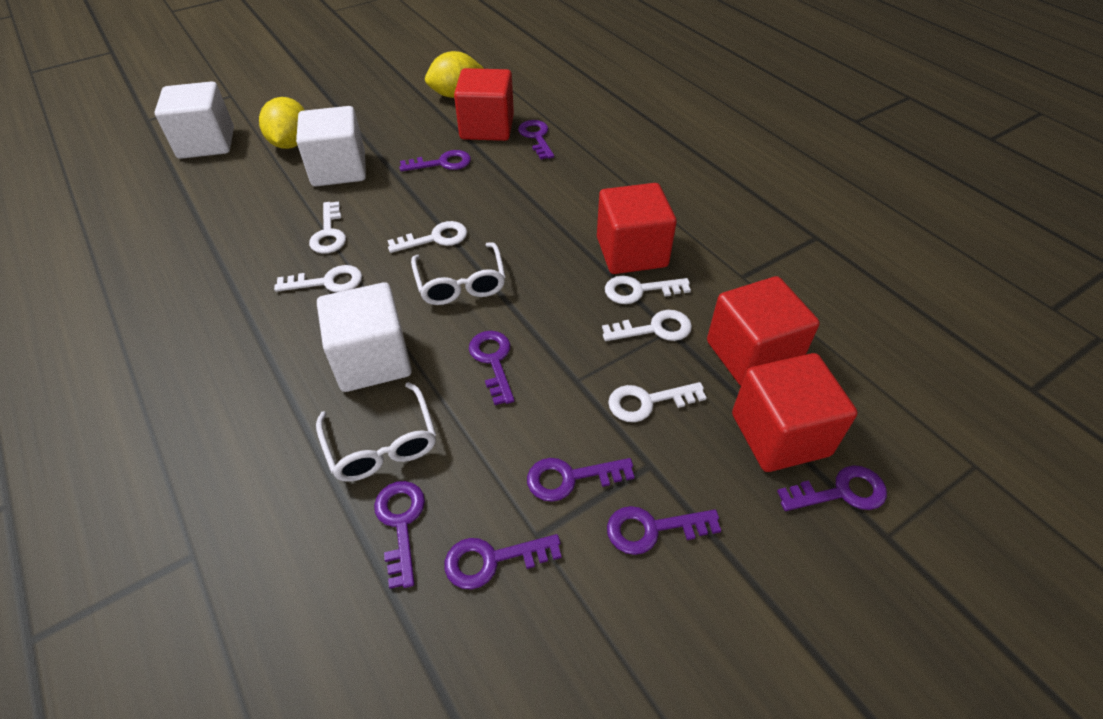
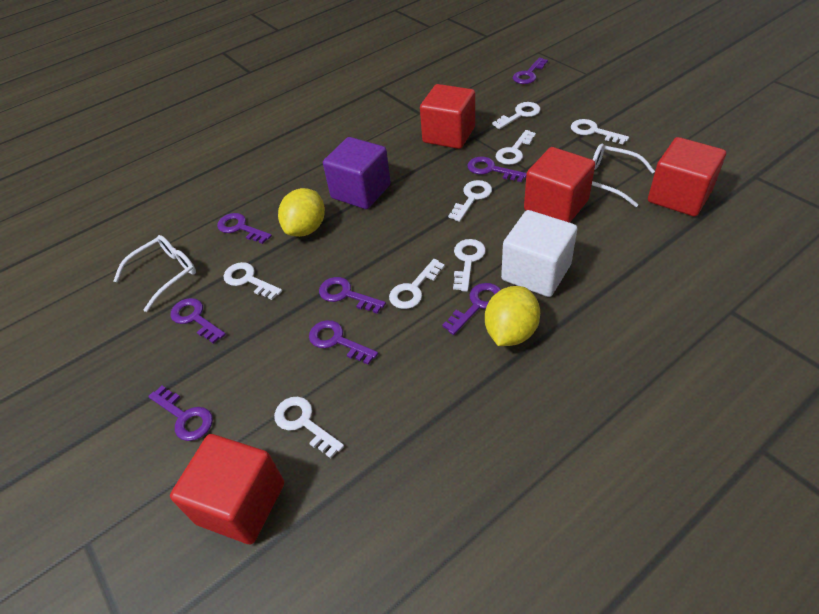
purple cube: 0 -> 1
white cube: 3 -> 1
white key: 6 -> 8

